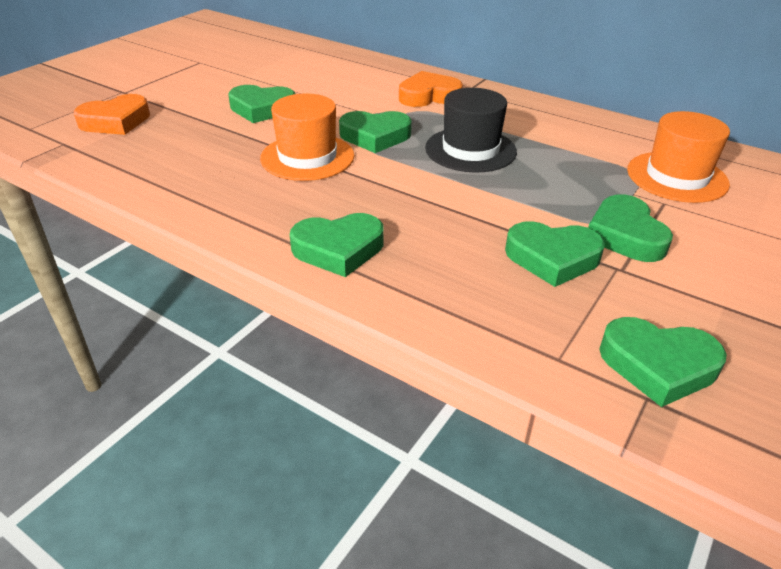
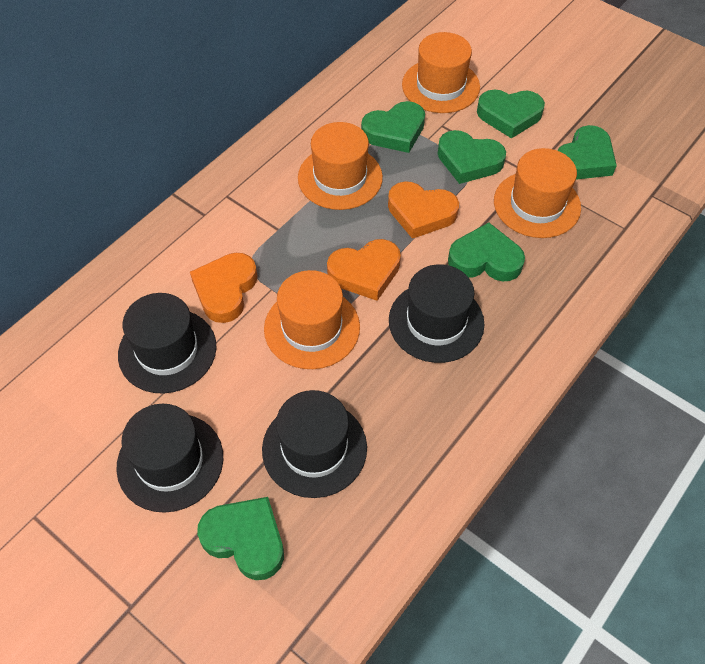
black hat: 1 -> 4
orange hat: 2 -> 4
orange heart: 2 -> 3

